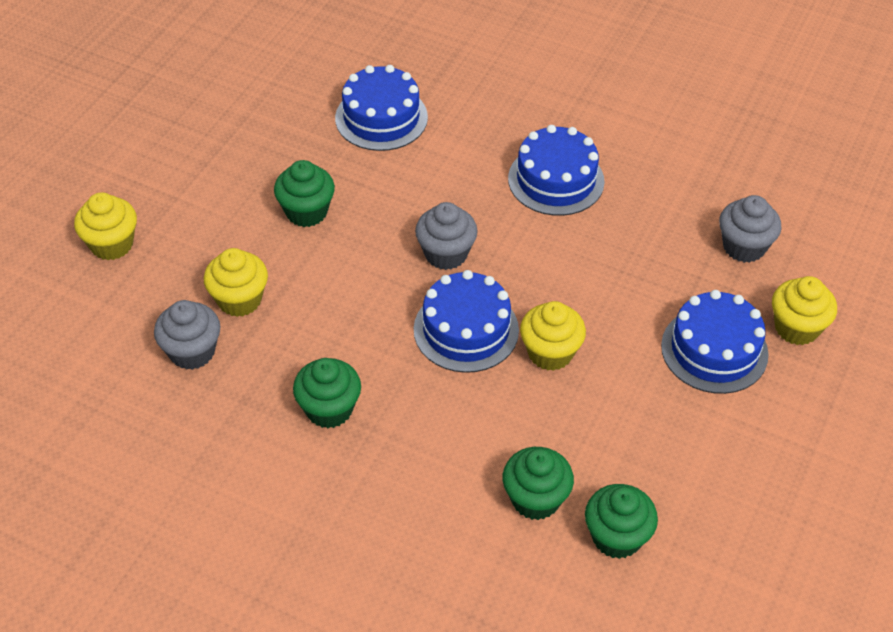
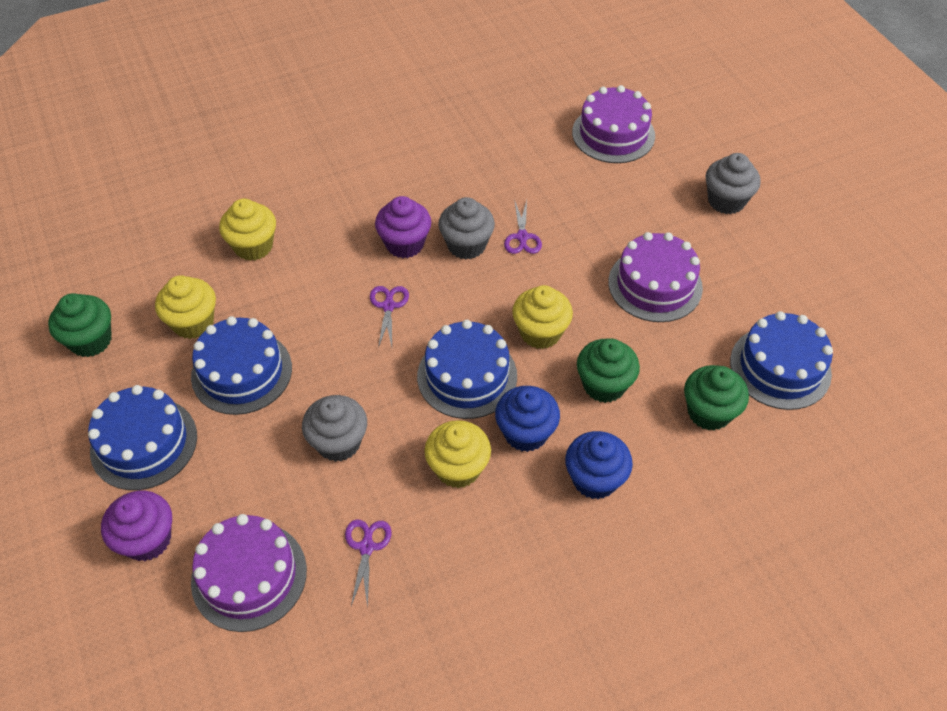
blue cupcake: 0 -> 2
green cupcake: 4 -> 3
purple cake: 0 -> 3
purple cupcake: 0 -> 2
purple scissors: 0 -> 3

